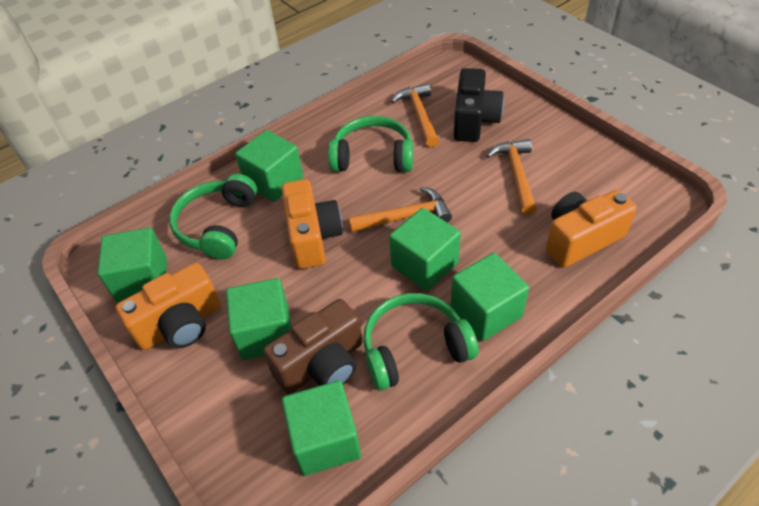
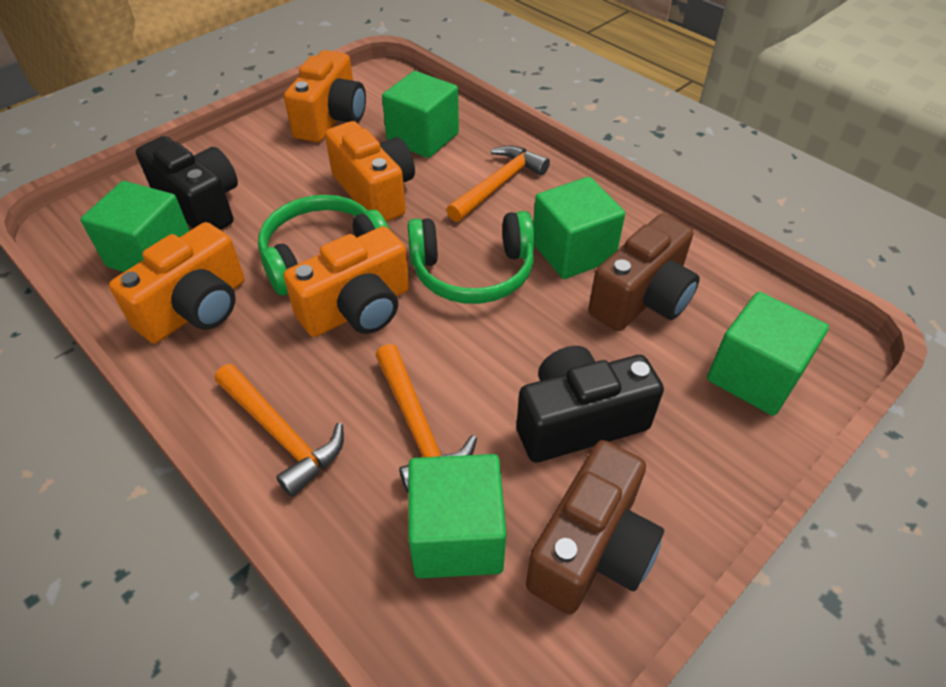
black camera: 1 -> 2
brown camera: 1 -> 2
green cube: 6 -> 5
green headphones: 3 -> 2
orange camera: 3 -> 4

